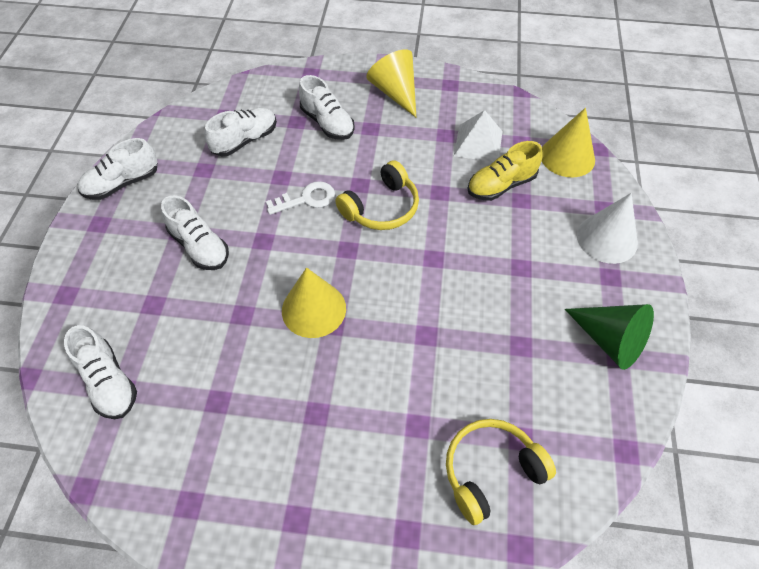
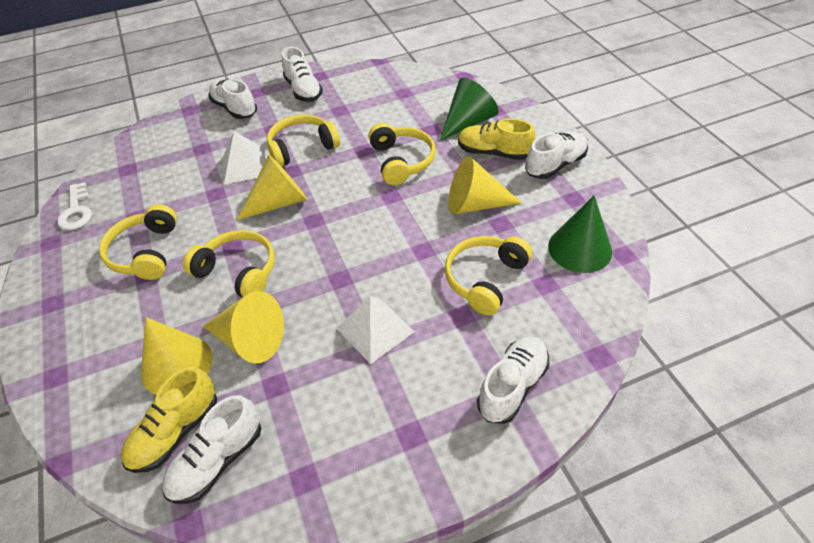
green cone: 1 -> 2
white cone: 1 -> 0
white pyramid: 1 -> 2
yellow cone: 3 -> 4
yellow headphones: 2 -> 5
yellow shoe: 1 -> 2

